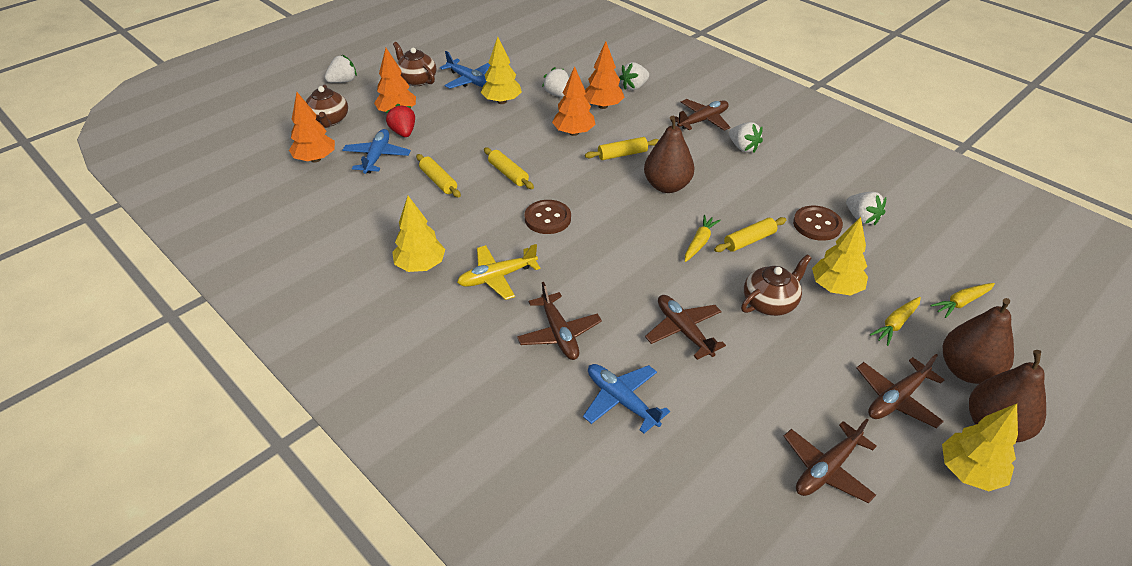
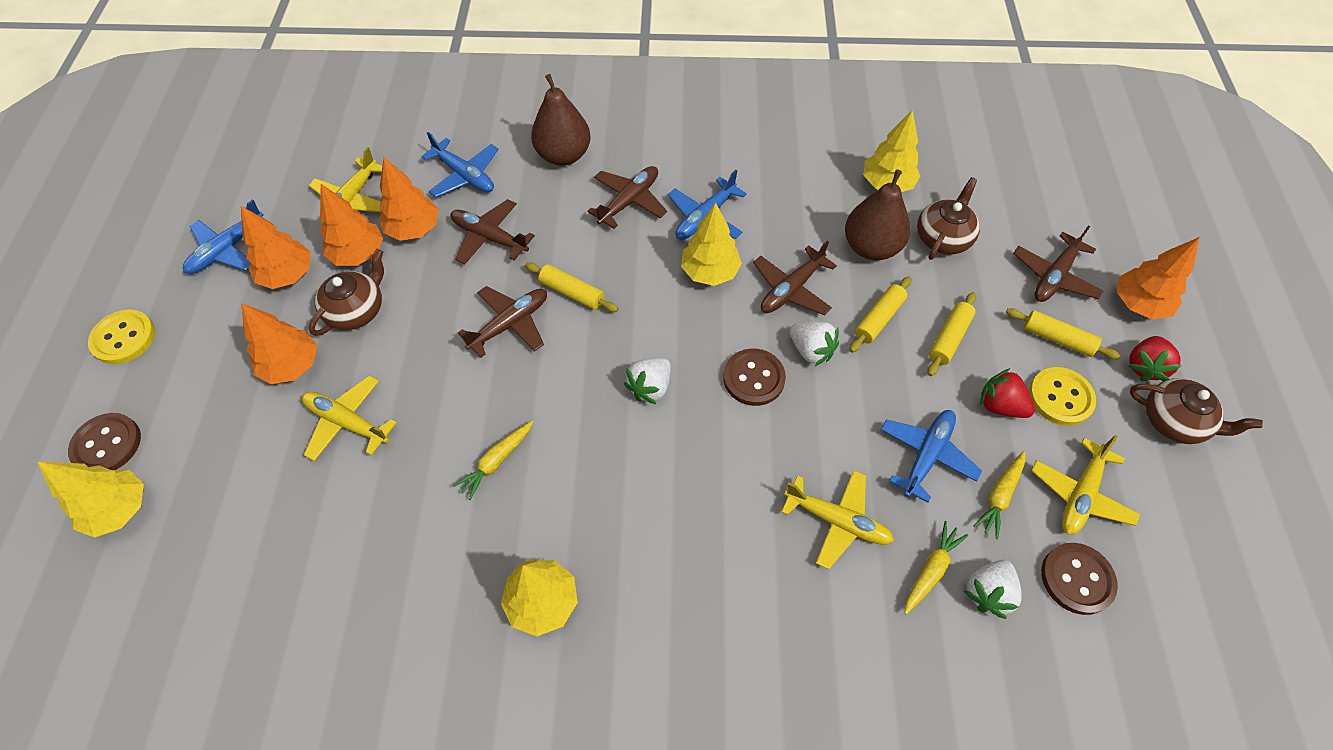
blue plane: 3 -> 4
brown button: 2 -> 3
brown pear: 3 -> 2
orange tree: 4 -> 5
red strawberry: 1 -> 2
white strawberry: 5 -> 3
yellow button: 0 -> 2
yellow plane: 1 -> 4

